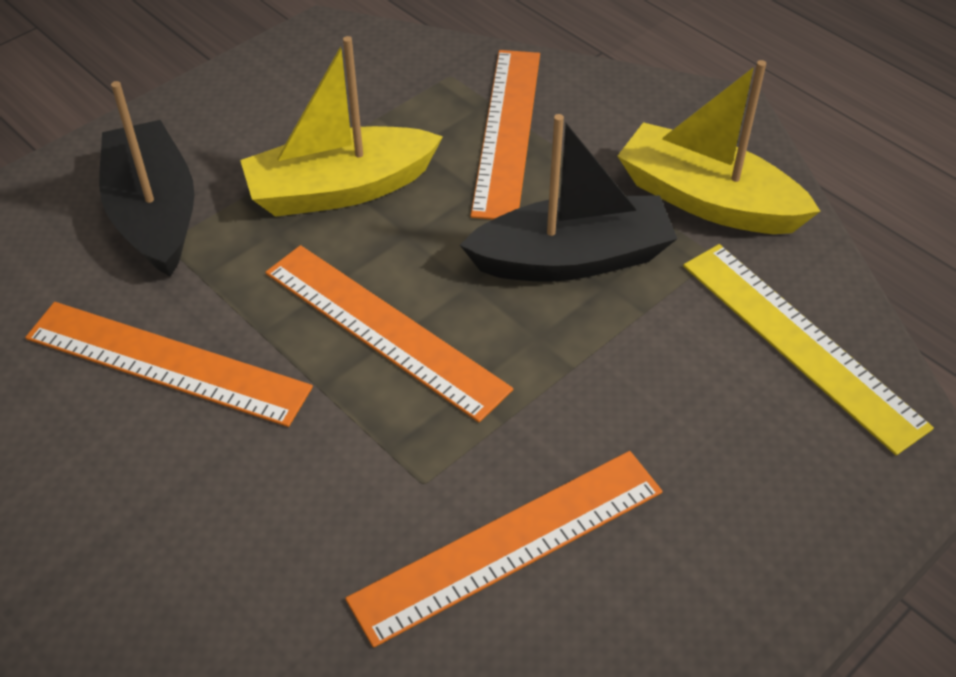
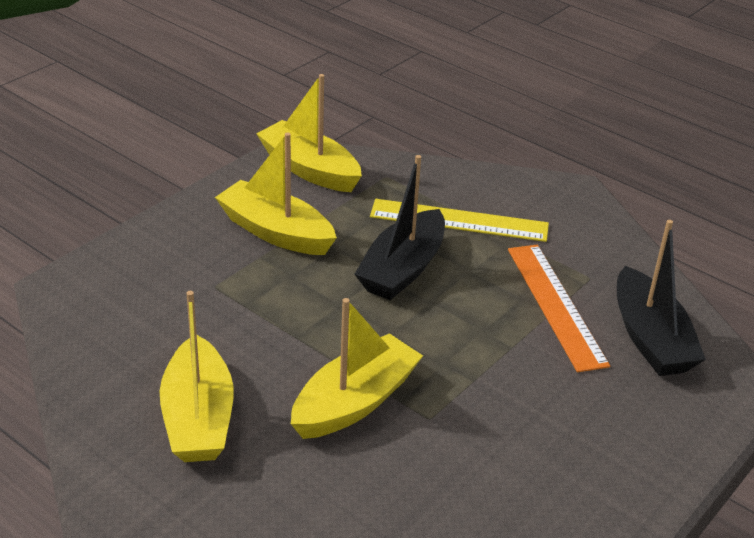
orange ruler: 4 -> 1
yellow boat: 2 -> 4

